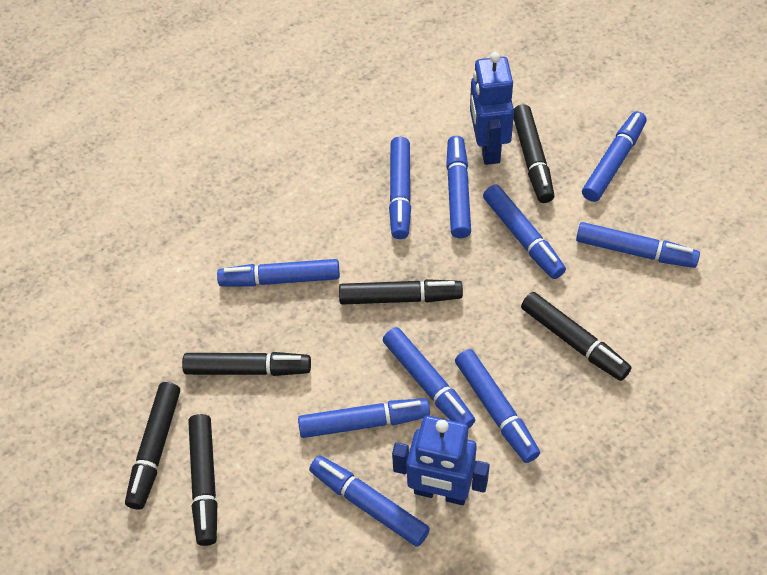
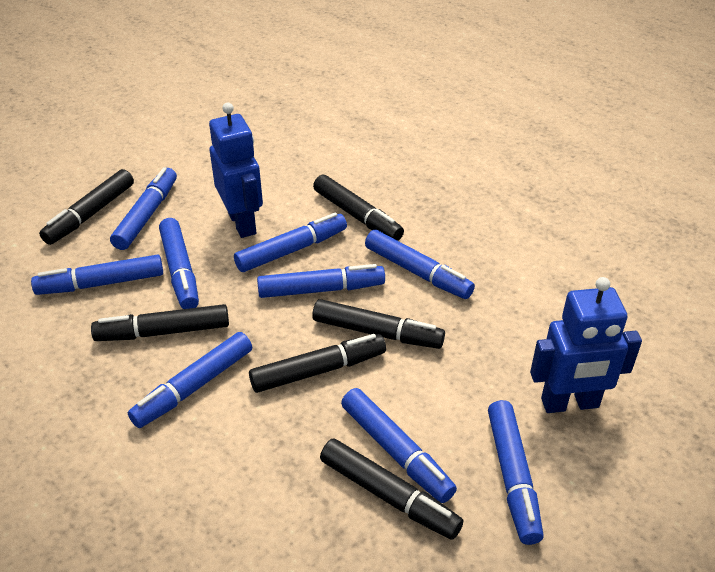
blue marker: 10 -> 9

